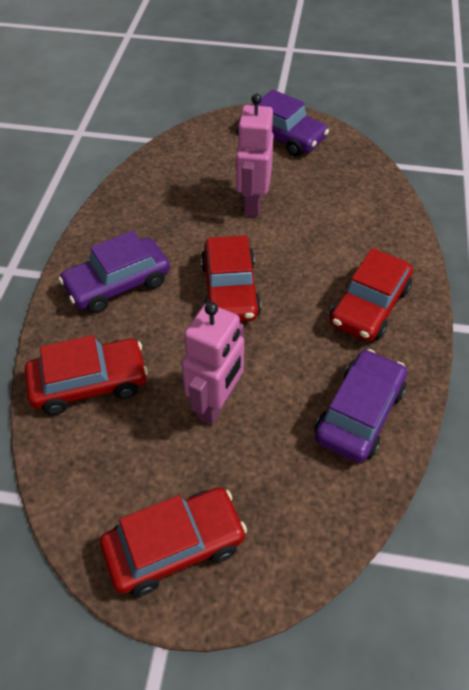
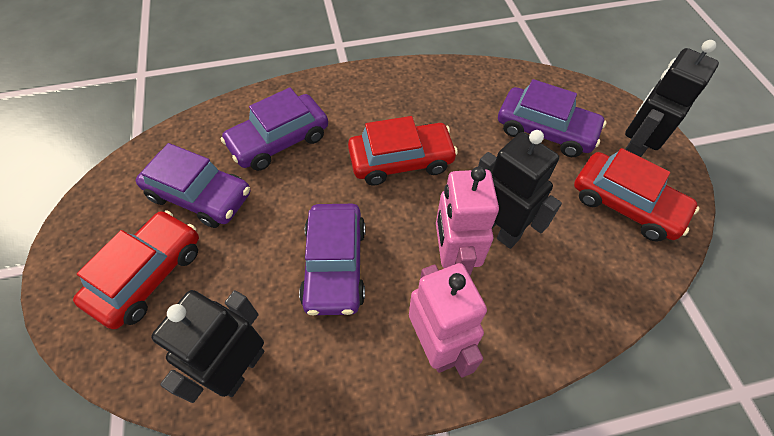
black robot: 0 -> 3
purple car: 3 -> 4
red car: 4 -> 3

